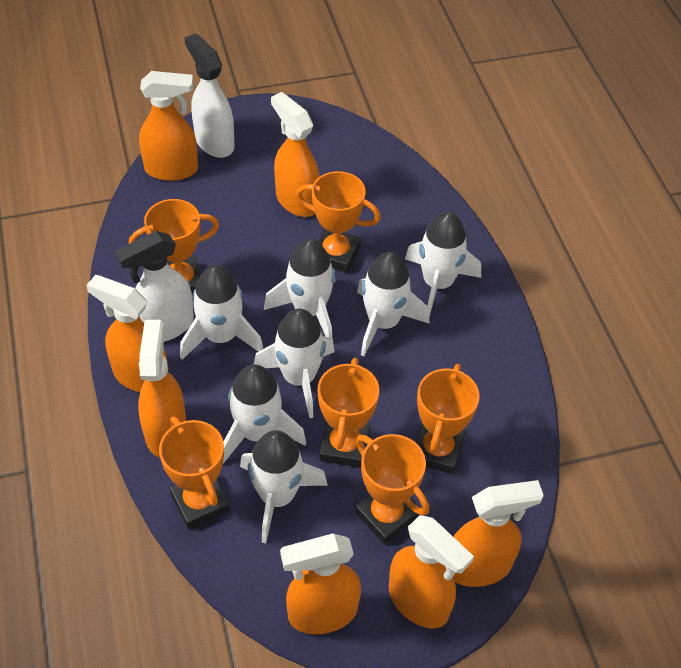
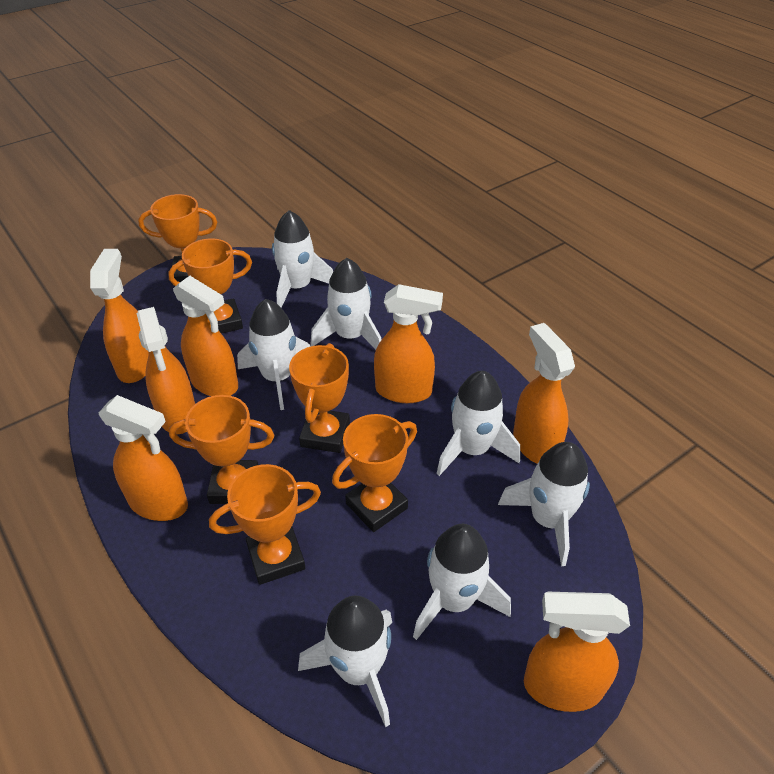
white spray bottle: 2 -> 0

